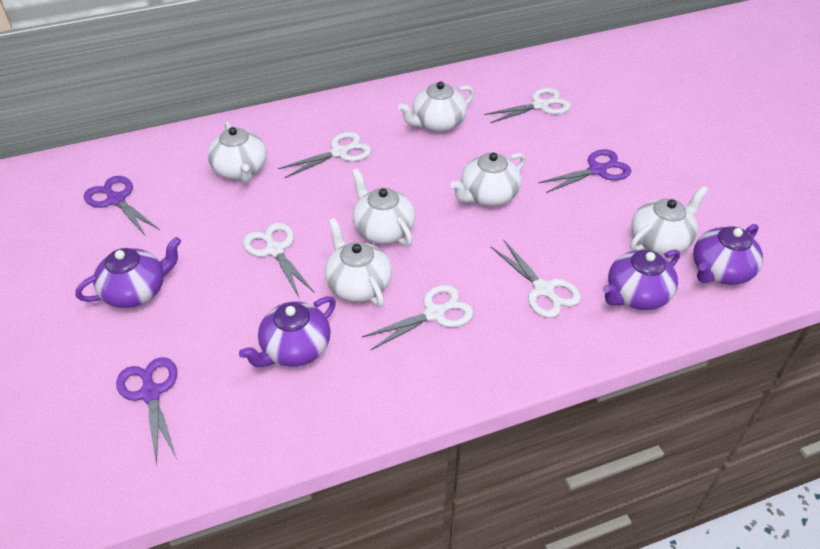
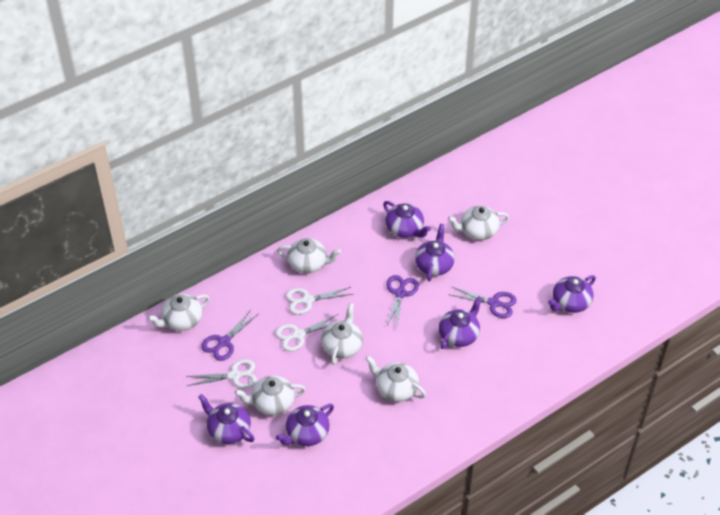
purple teapot: 4 -> 6
white scissors: 5 -> 3

